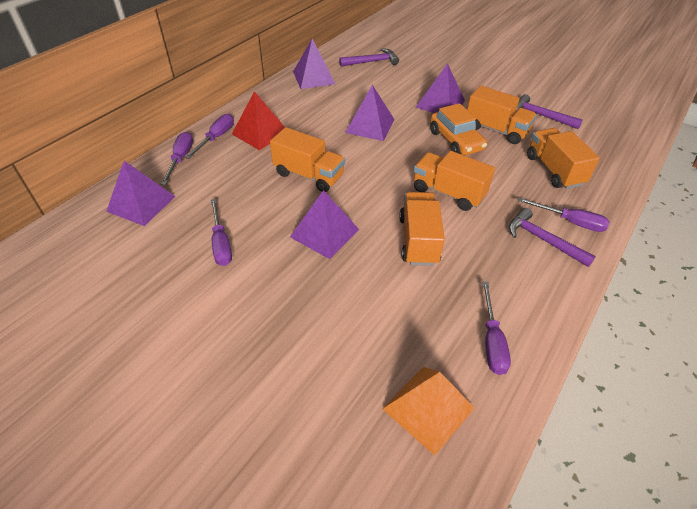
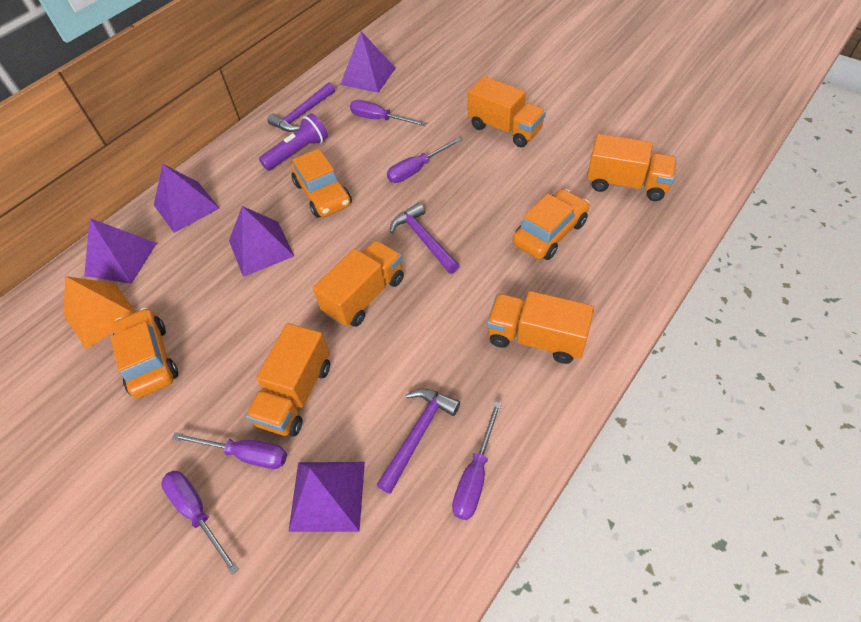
orange car: 1 -> 3
purple flashlight: 0 -> 1
red pyramid: 1 -> 0

